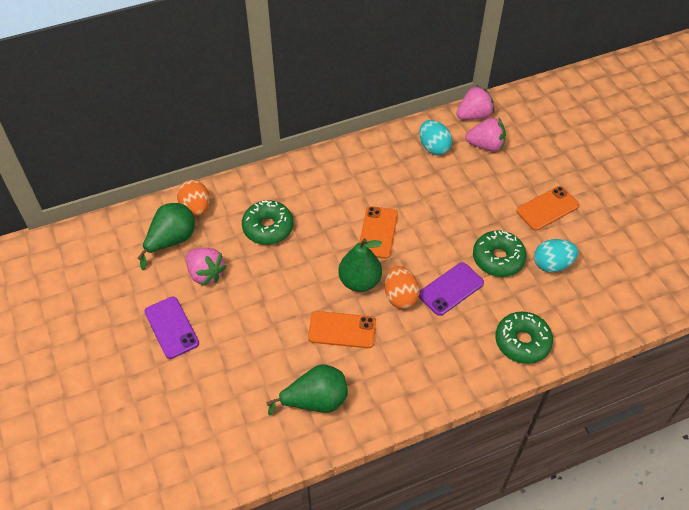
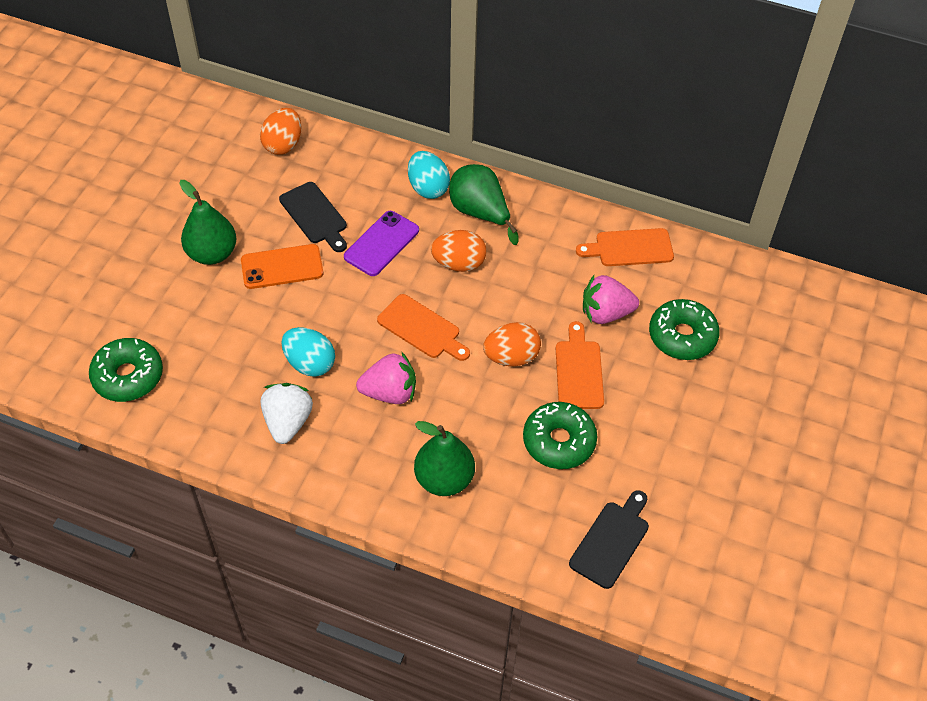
black cutting board: 0 -> 2
orange cutting board: 0 -> 3
orange egg: 2 -> 3
orange phone: 3 -> 1
pink strawberry: 3 -> 2
purple phone: 2 -> 1
white strawberry: 0 -> 1

